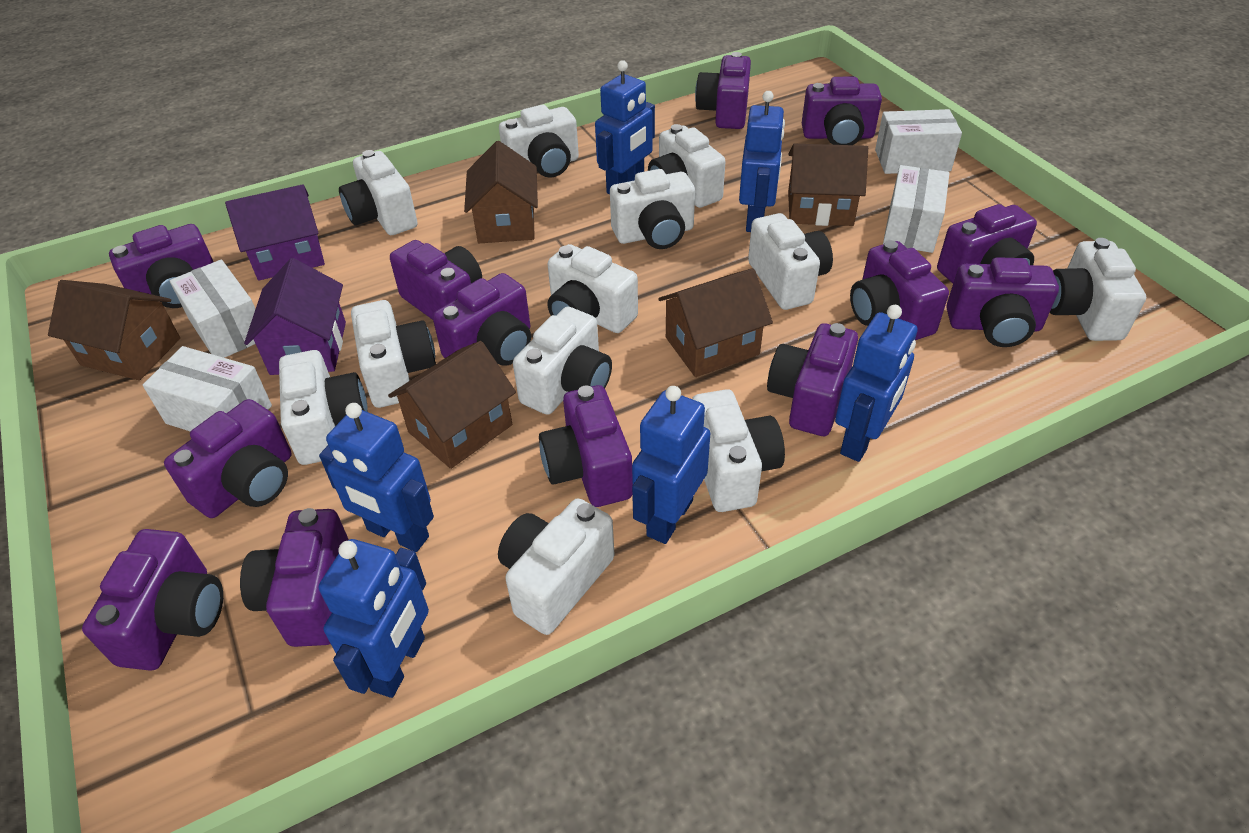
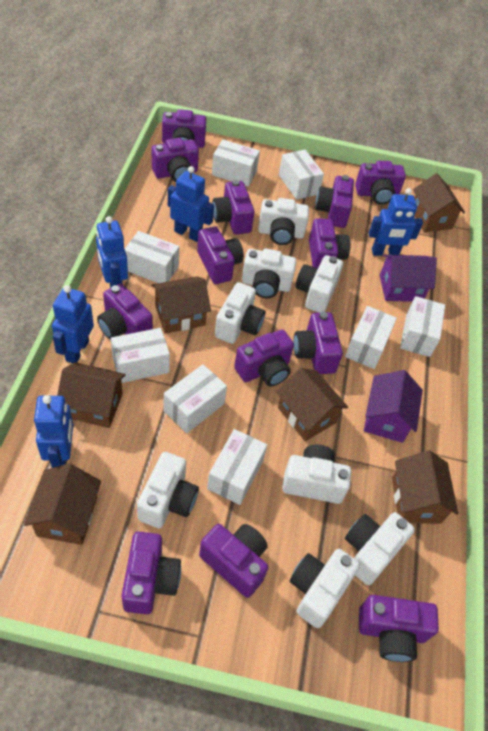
blue robot: 6 -> 5
brown house: 5 -> 6
white box: 4 -> 8
white camera: 12 -> 8

